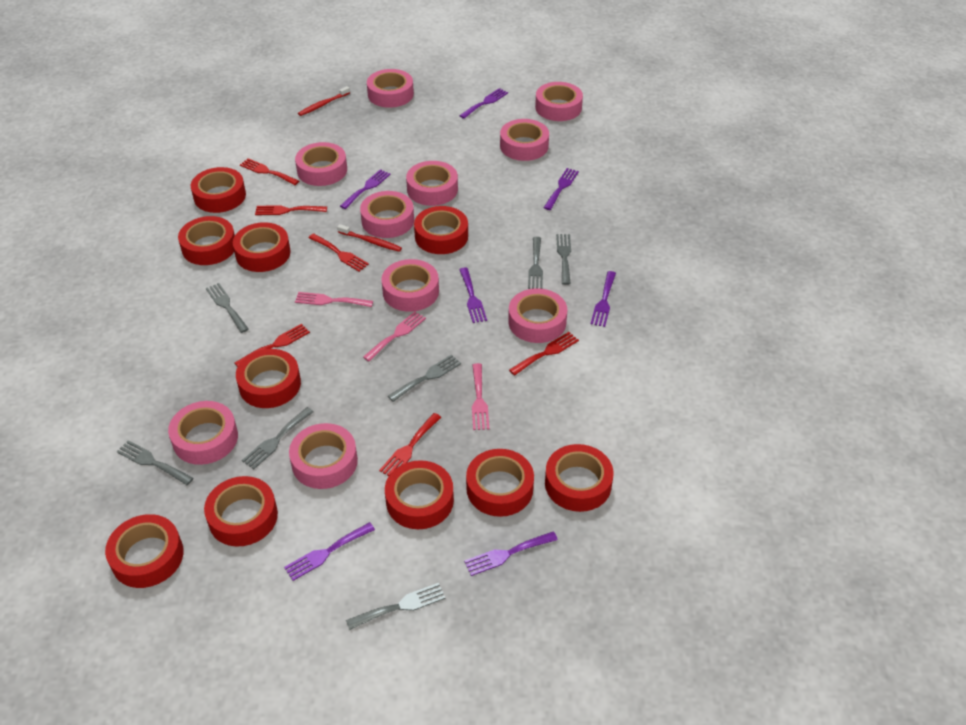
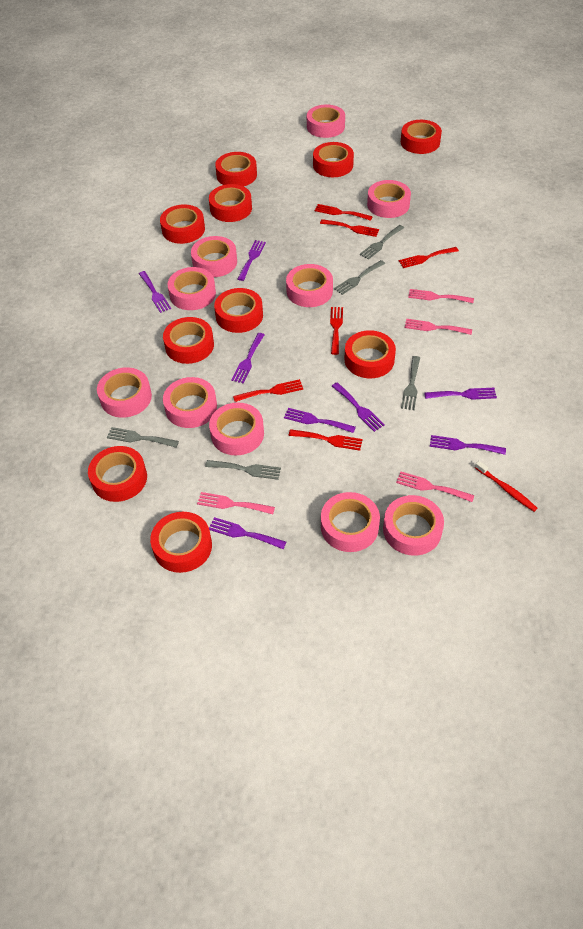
grey fork: 7 -> 5
pink fork: 3 -> 4
purple fork: 7 -> 8
red toothbrush: 2 -> 1

